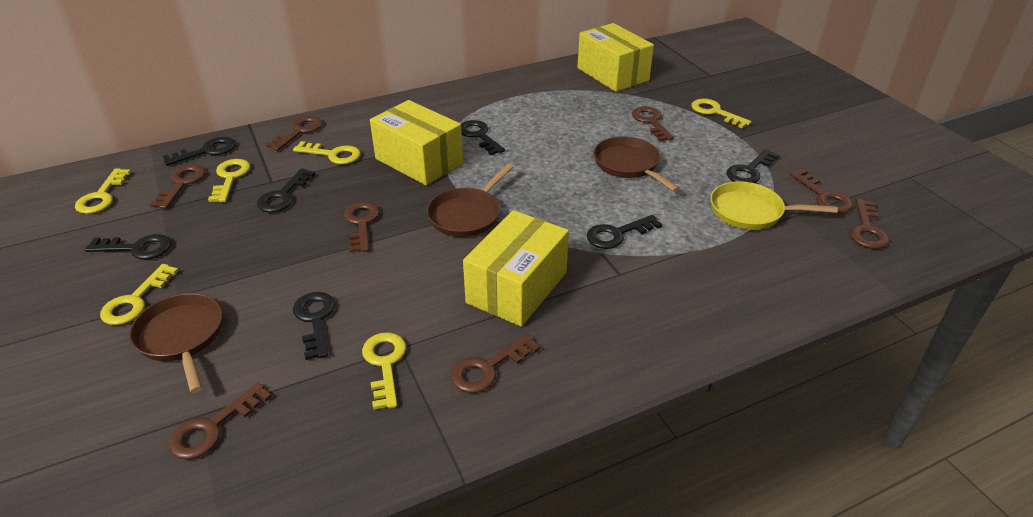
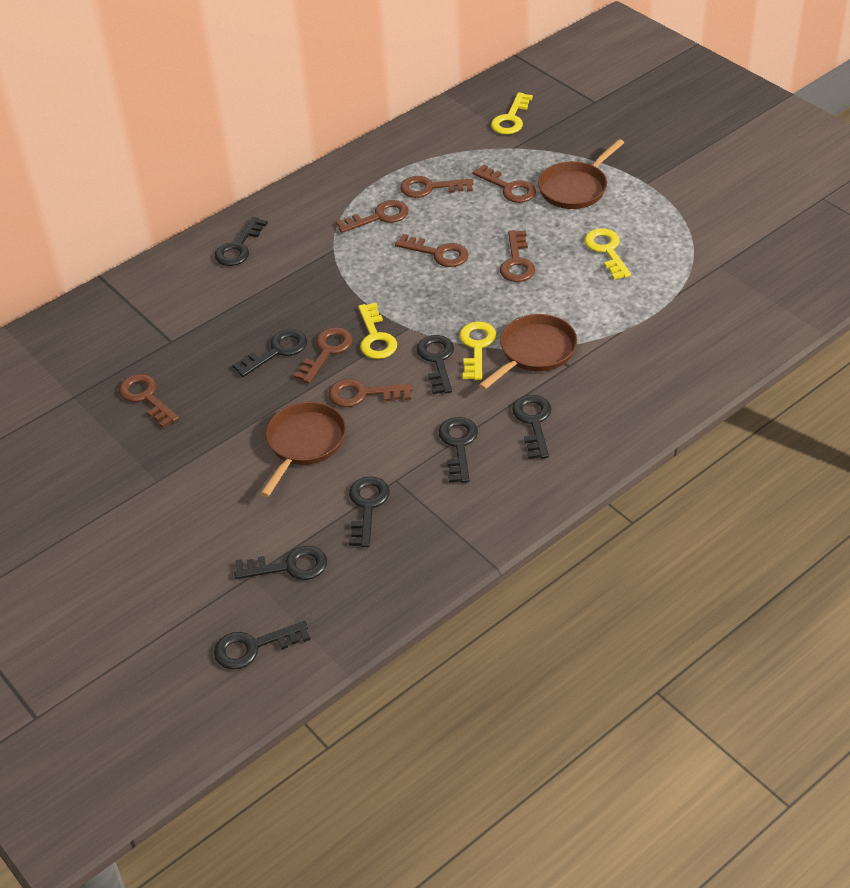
black key: 7 -> 8
yellow box: 3 -> 0
yellow key: 6 -> 4
yellow pan: 1 -> 0

